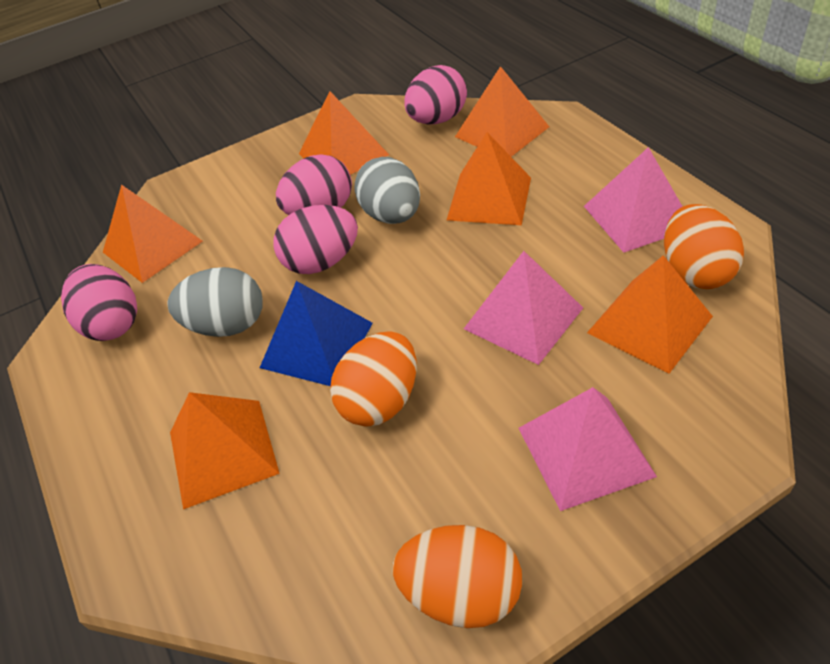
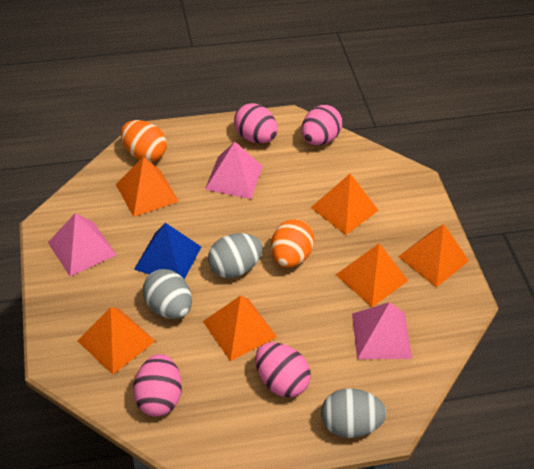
grey egg: 2 -> 3
orange egg: 3 -> 2

